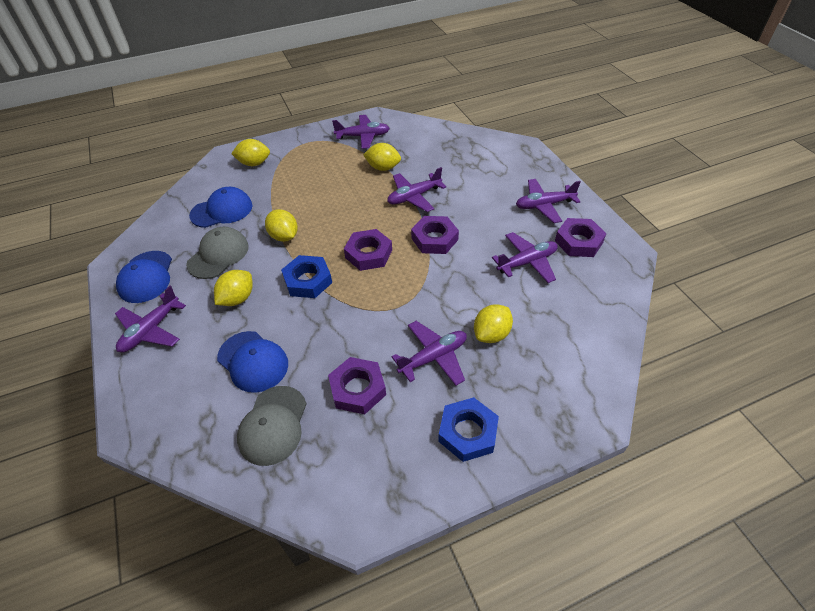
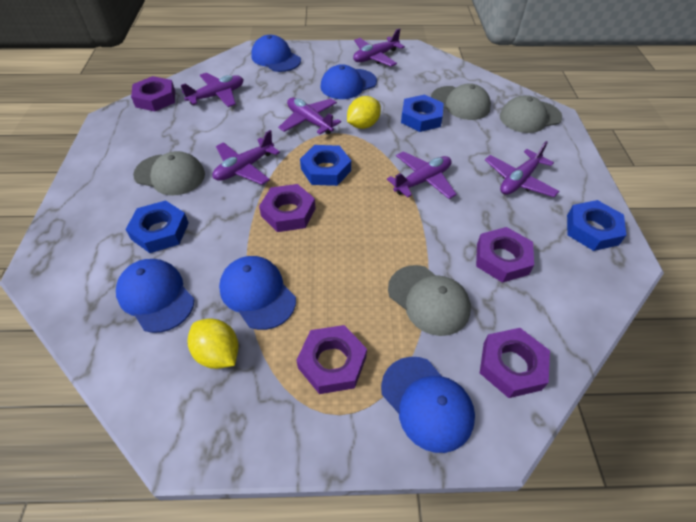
blue cap: 3 -> 5
blue nut: 2 -> 4
grey cap: 2 -> 4
purple nut: 4 -> 5
yellow lemon: 5 -> 2

